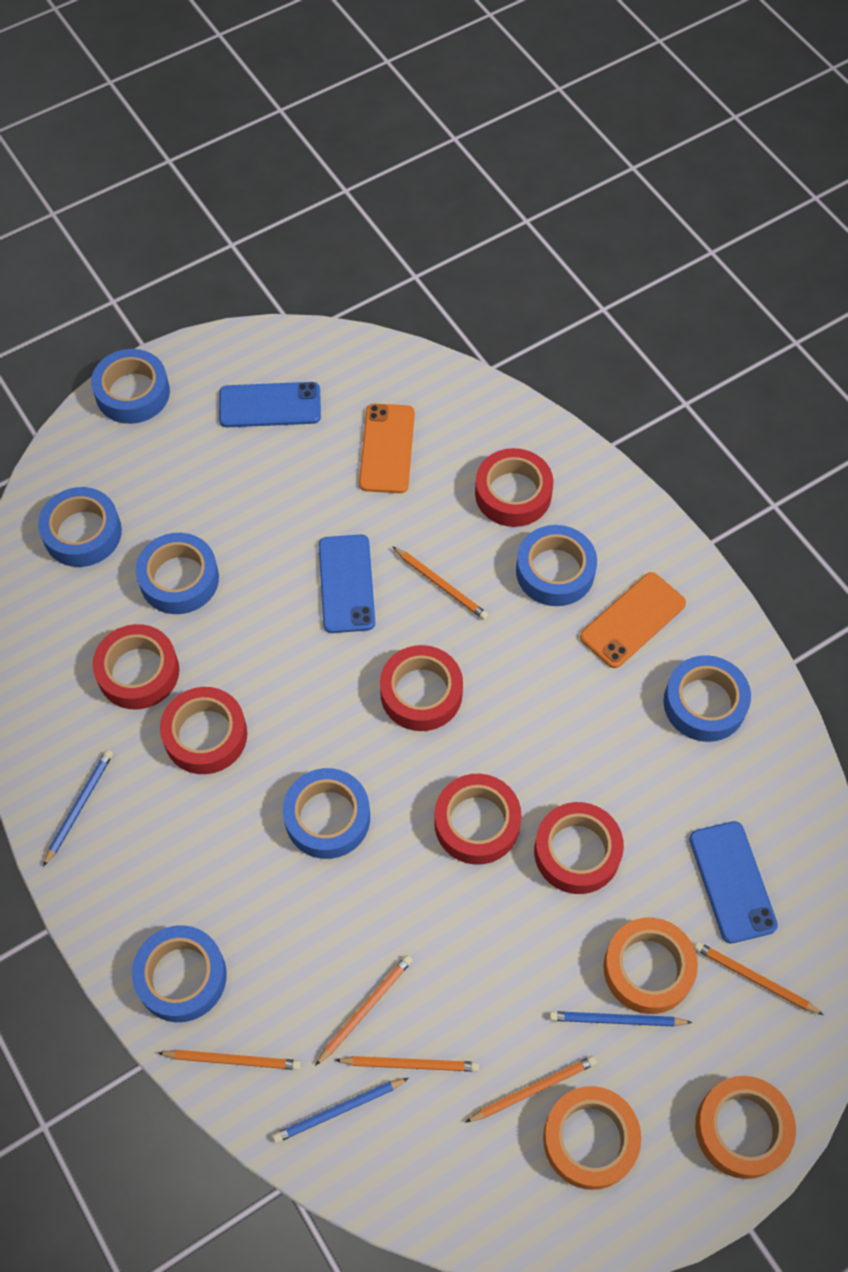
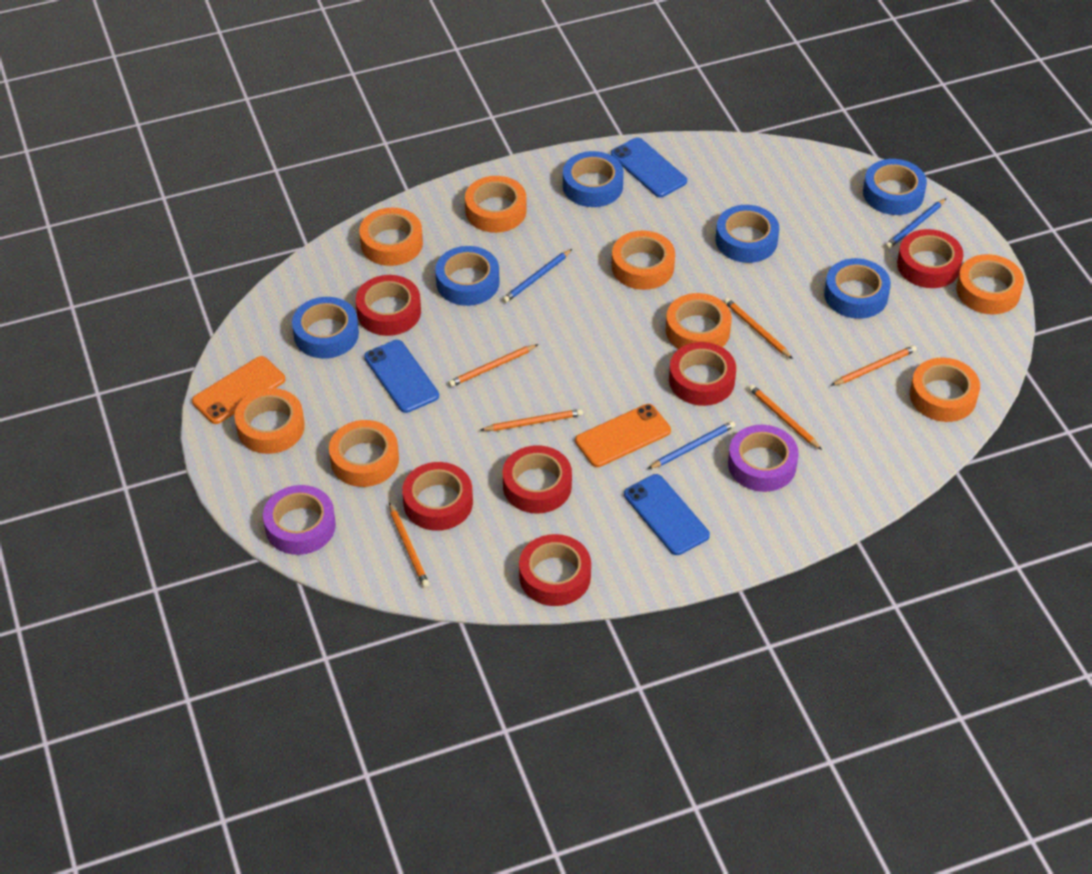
blue tape: 7 -> 6
orange tape: 3 -> 8
purple tape: 0 -> 2

